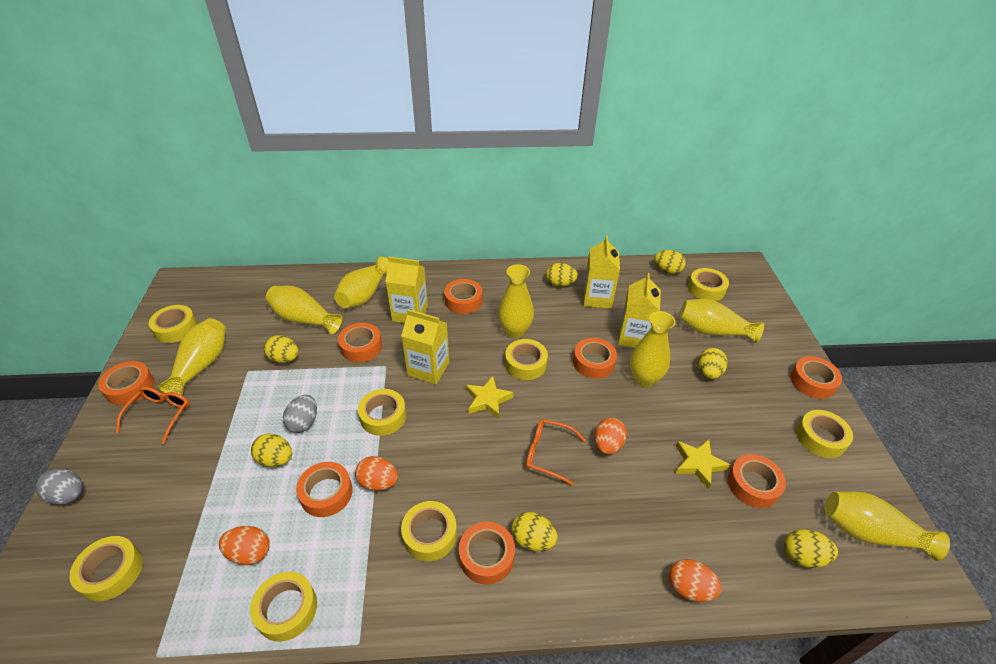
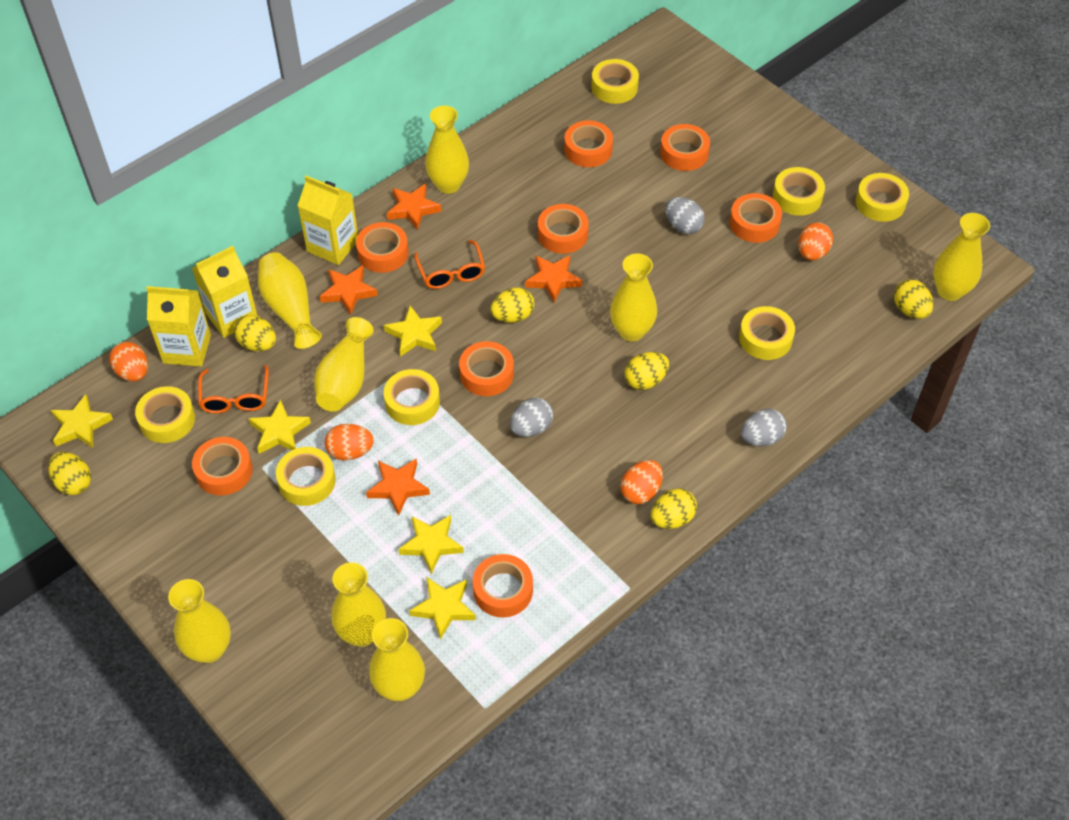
grey egg: 2 -> 3
orange star: 0 -> 4
yellow carton: 4 -> 3
yellow egg: 7 -> 6
yellow star: 2 -> 5
yellow tape: 8 -> 7
yellow vase: 7 -> 8

